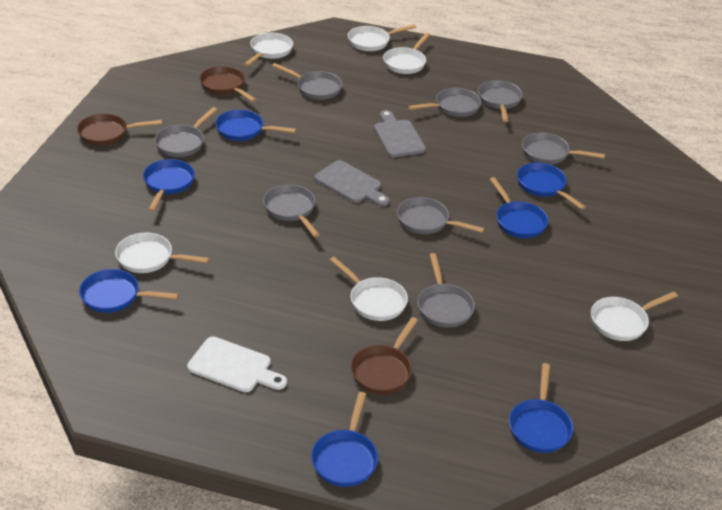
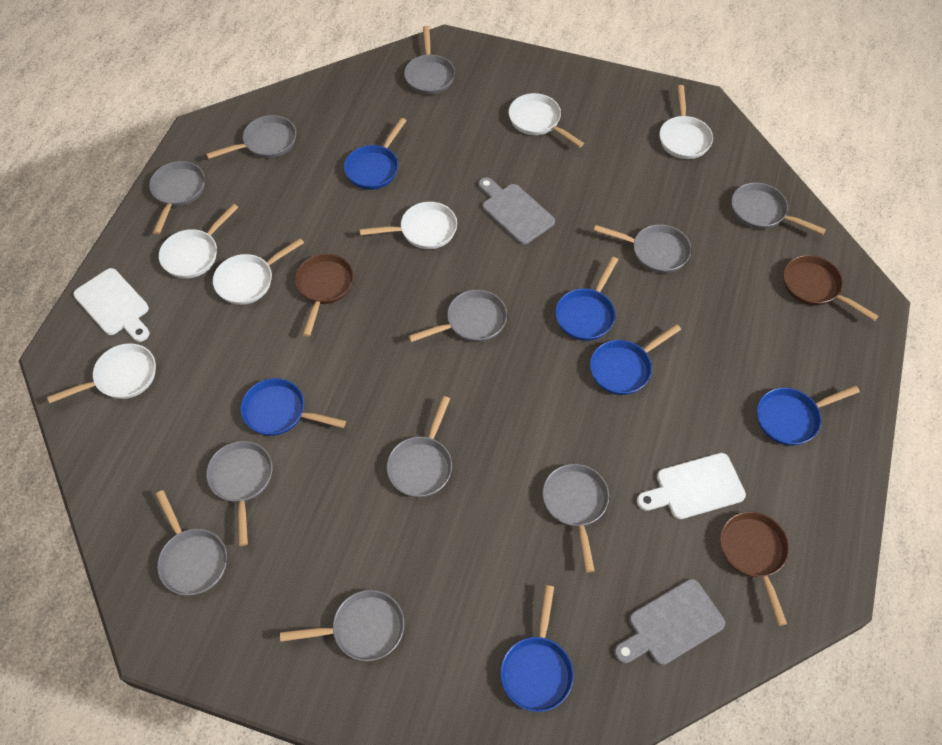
blue pan: 7 -> 6
grey pan: 8 -> 11
white cutting board: 1 -> 2

